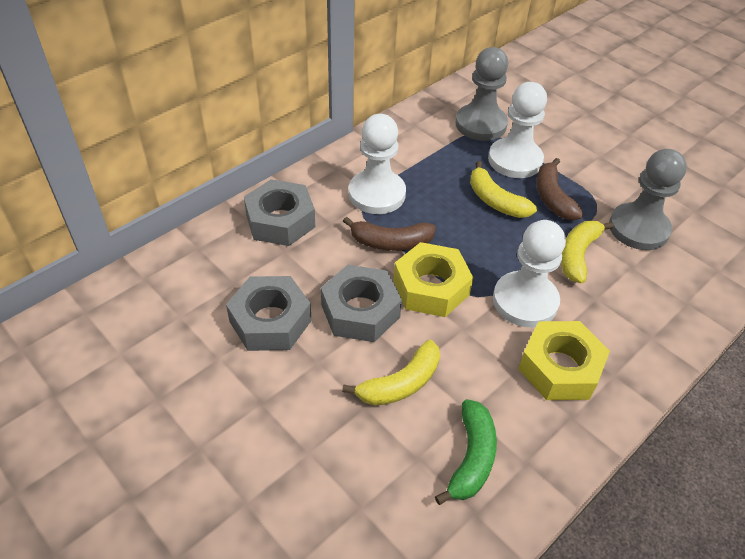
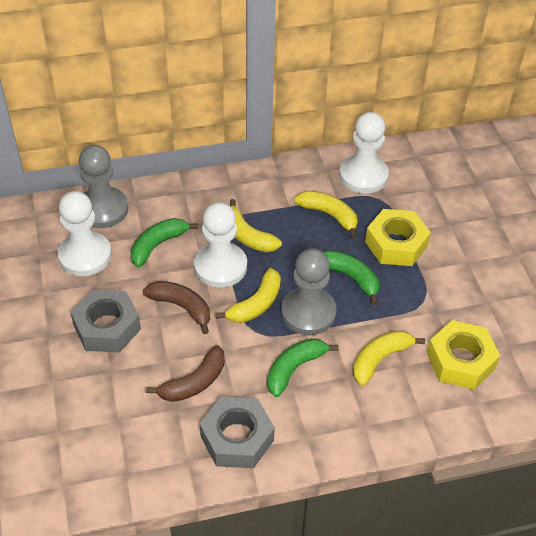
green banana: 1 -> 3
grey nut: 3 -> 2
yellow banana: 3 -> 4

